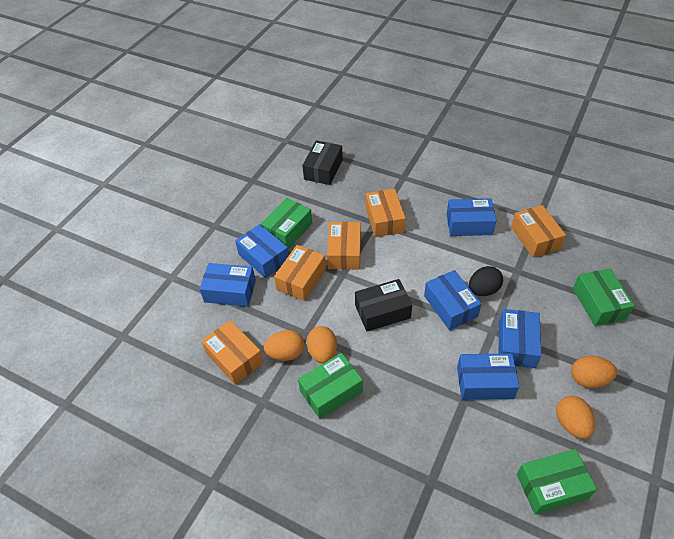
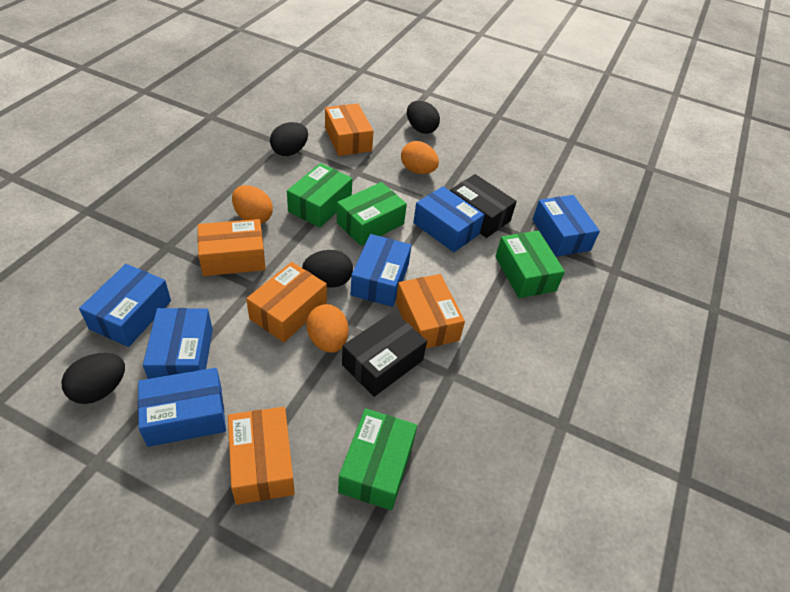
black egg: 1 -> 4
orange egg: 4 -> 3

